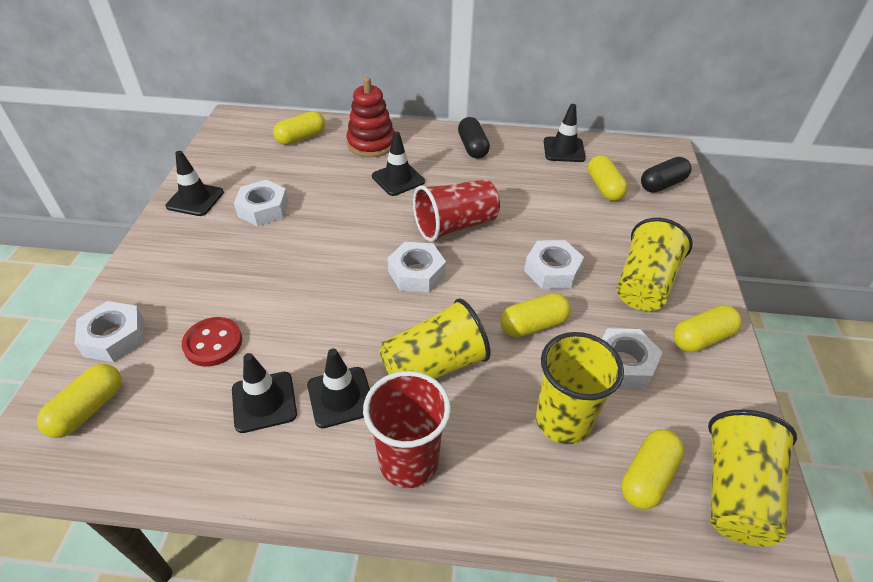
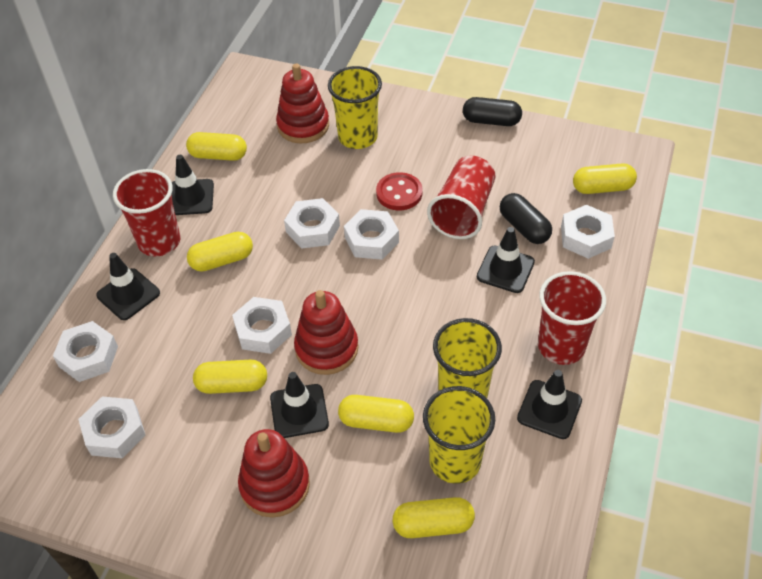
red cup: 2 -> 3
red stacking toy: 1 -> 3
white nut: 5 -> 6
yellow cup: 4 -> 3

